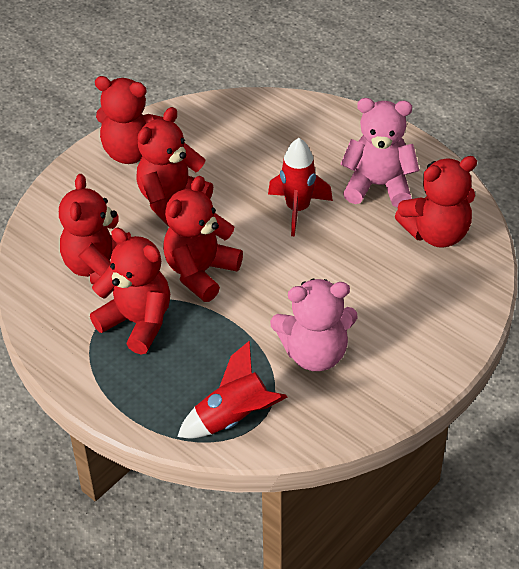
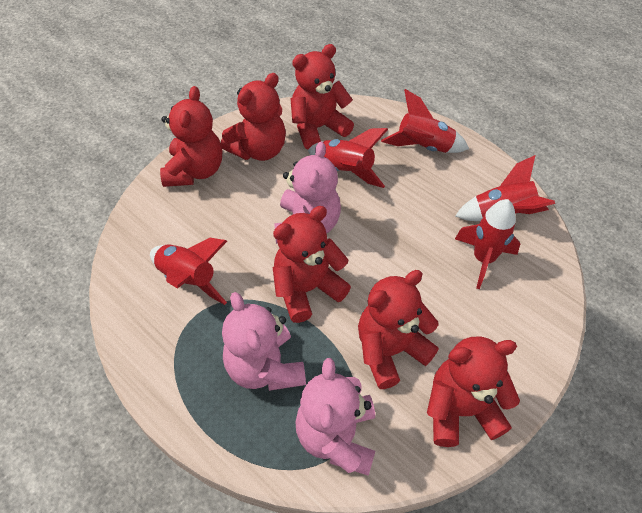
pink teddy bear: 2 -> 3
red rocket: 2 -> 5

